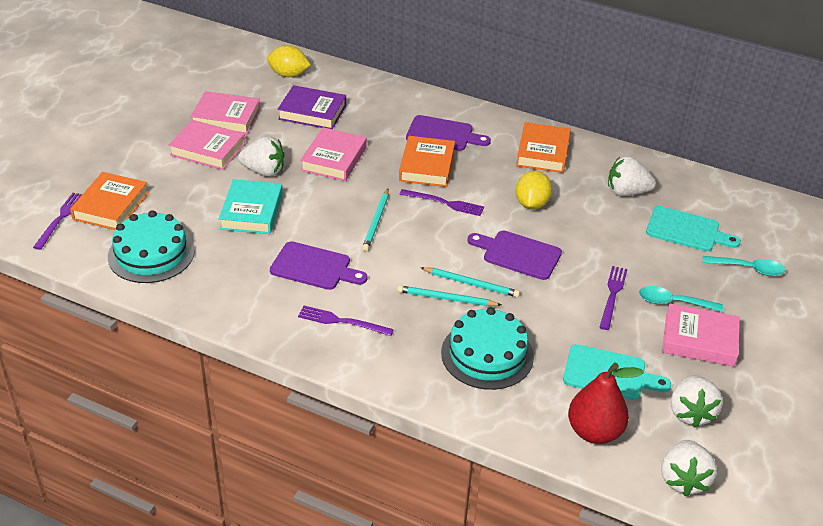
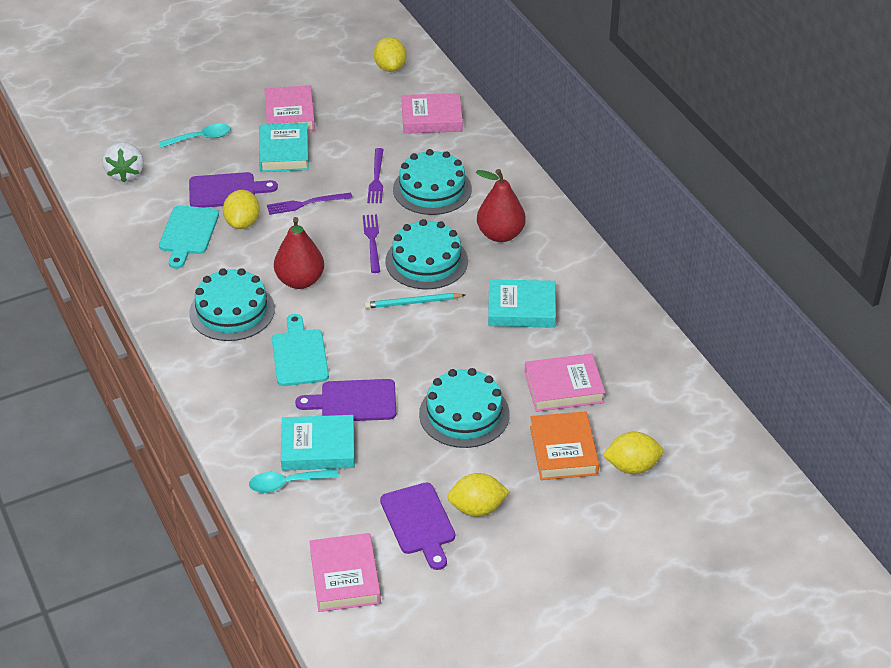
orange book: 3 -> 1
purple book: 1 -> 0
purple fork: 4 -> 3
red pear: 1 -> 2
turquoise book: 1 -> 3
turquoise cake: 2 -> 4
turquoise pencil: 3 -> 1
white strawberry: 4 -> 1
yellow lemon: 2 -> 4

